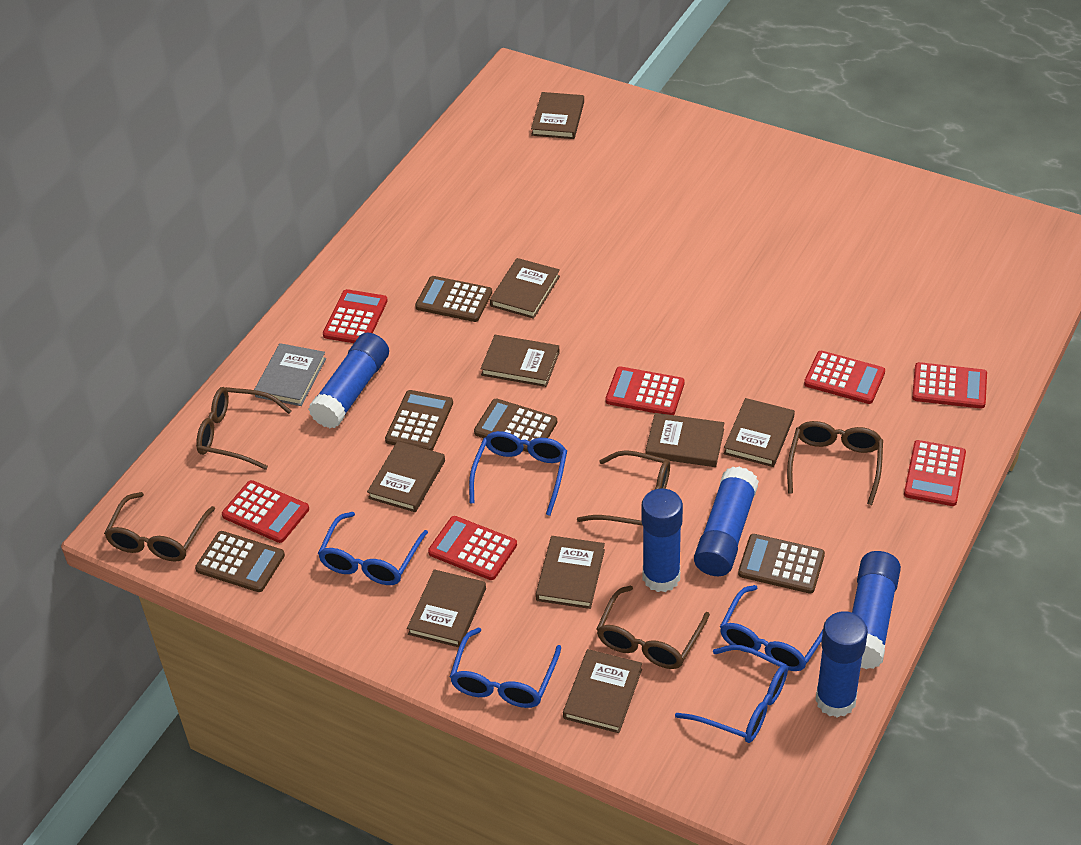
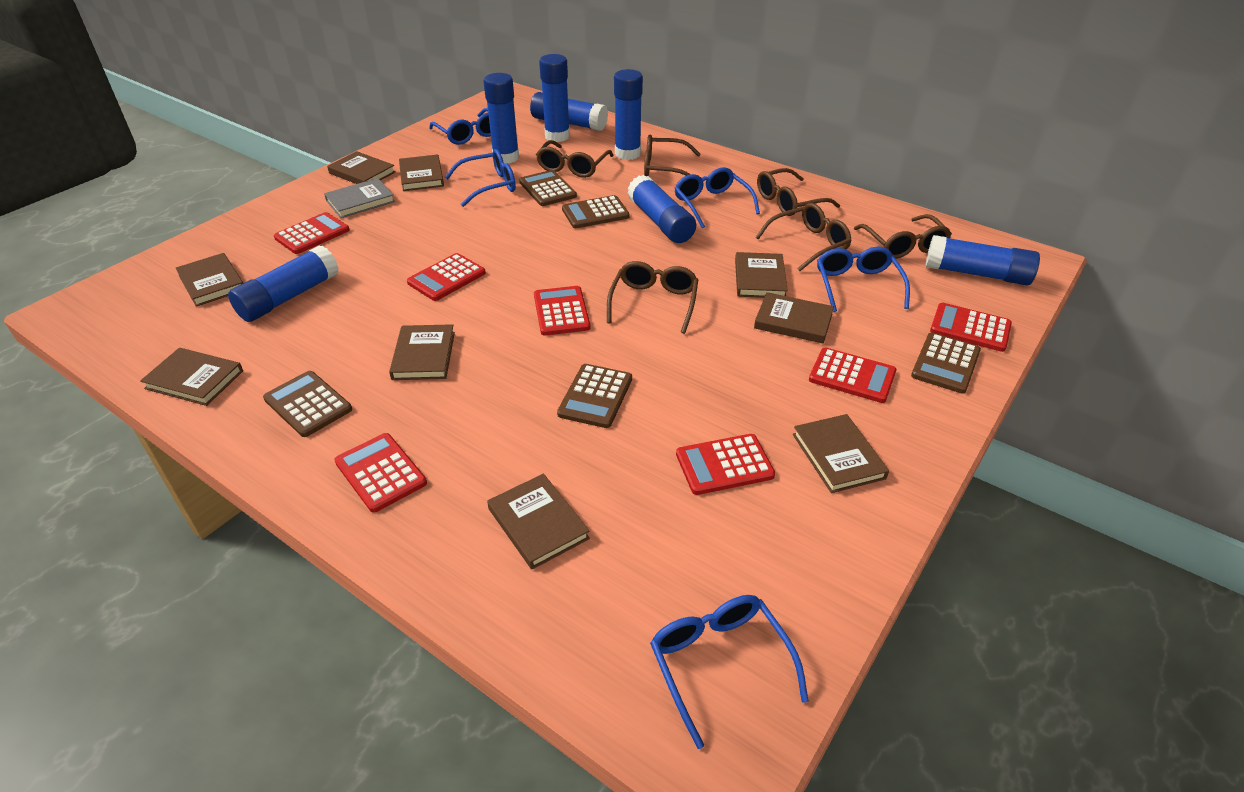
blue glue stick: 5 -> 7
brown glasses: 5 -> 6

